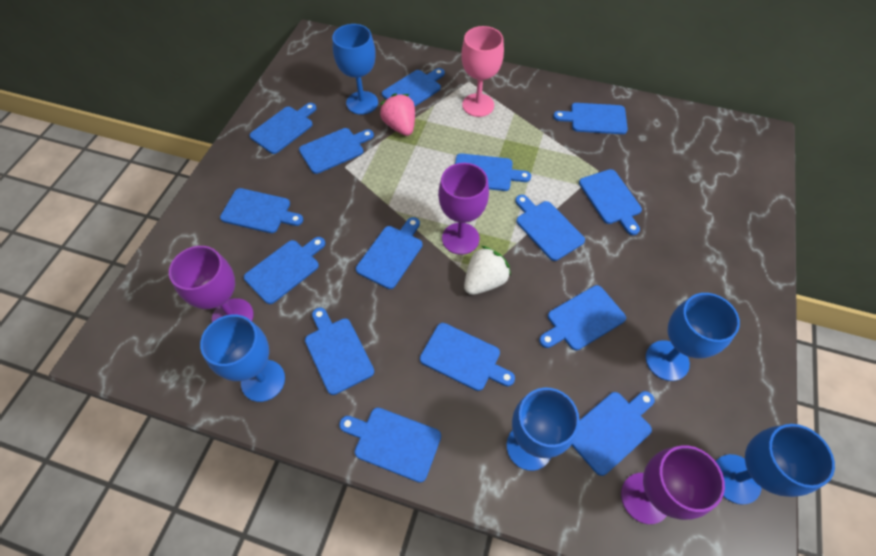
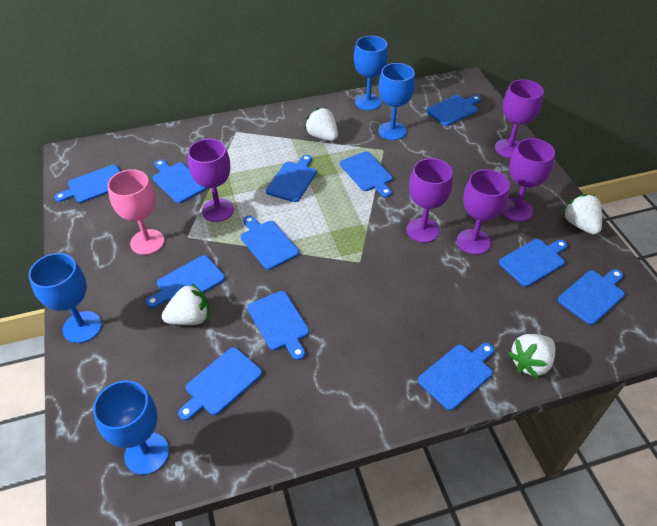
blue cutting board: 15 -> 12
blue goblet: 5 -> 4
pink strawberry: 1 -> 0
purple goblet: 3 -> 5
white strawberry: 1 -> 4

